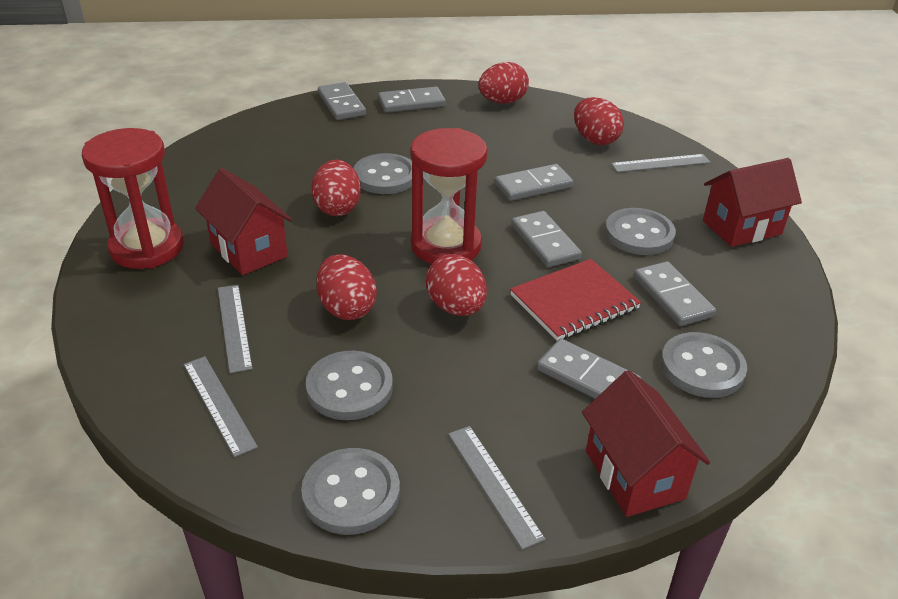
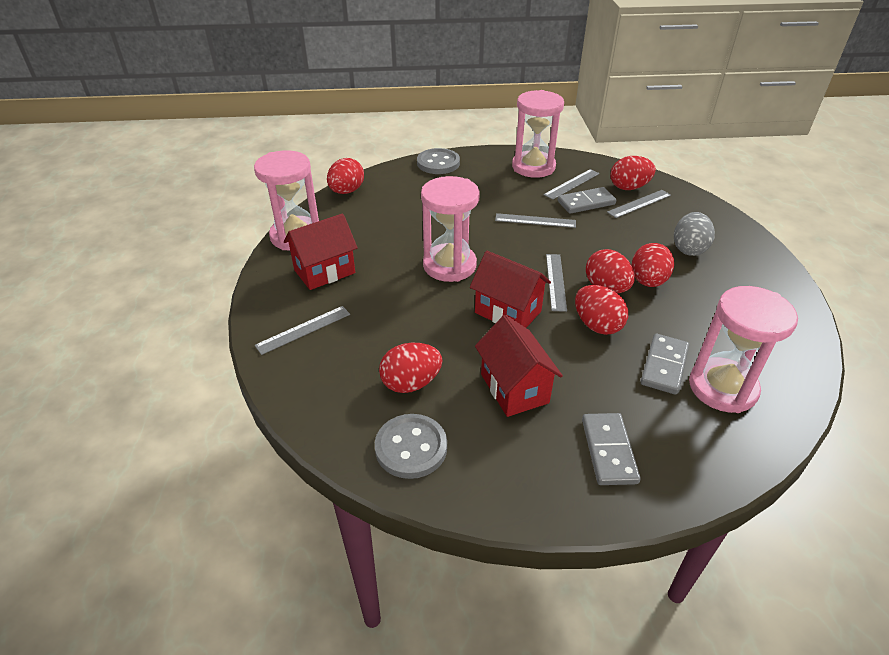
grey button: 5 -> 2
grey domino: 6 -> 3
grey egg: 0 -> 1
grey ruler: 4 -> 5
pink hourglass: 0 -> 4
red egg: 5 -> 6
red hourglass: 2 -> 0
red notebook: 1 -> 0

